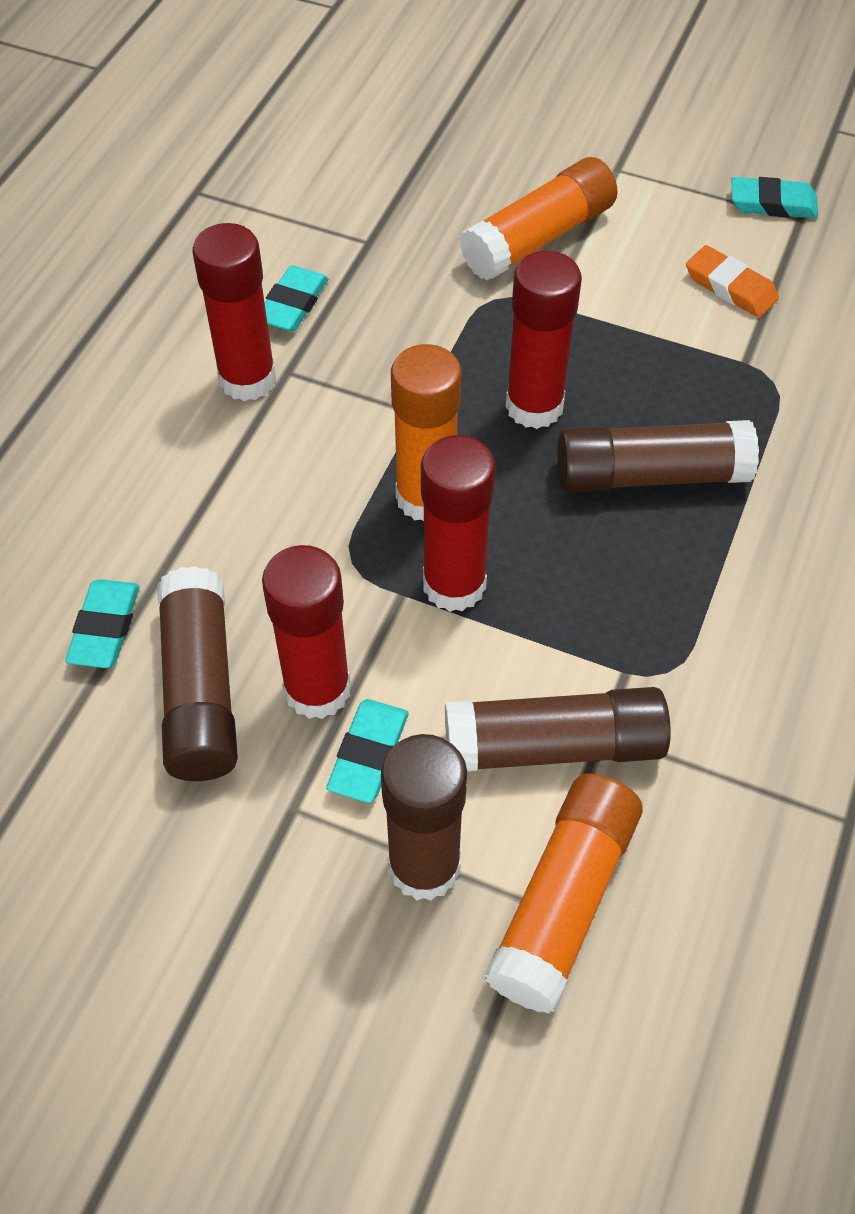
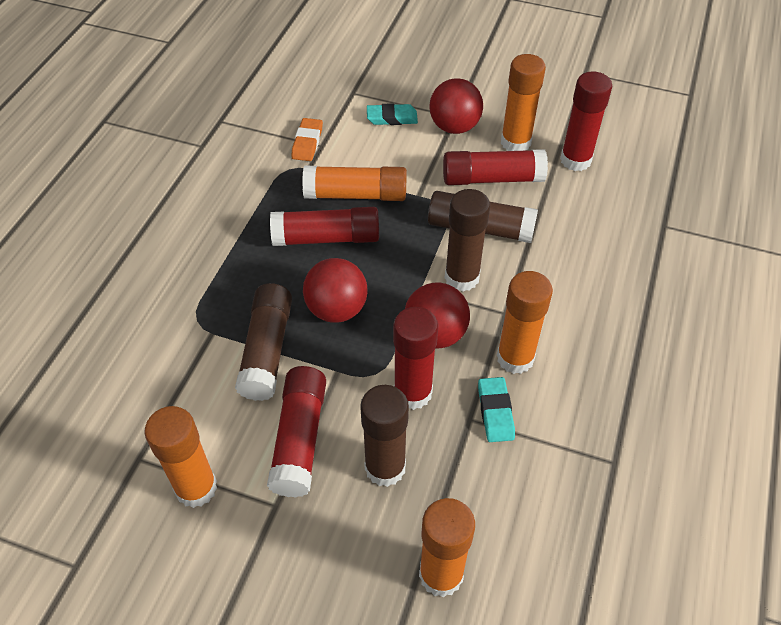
orange glue stick: 3 -> 5
red ball: 0 -> 3
red glue stick: 4 -> 5
turquoise eraser: 4 -> 2

